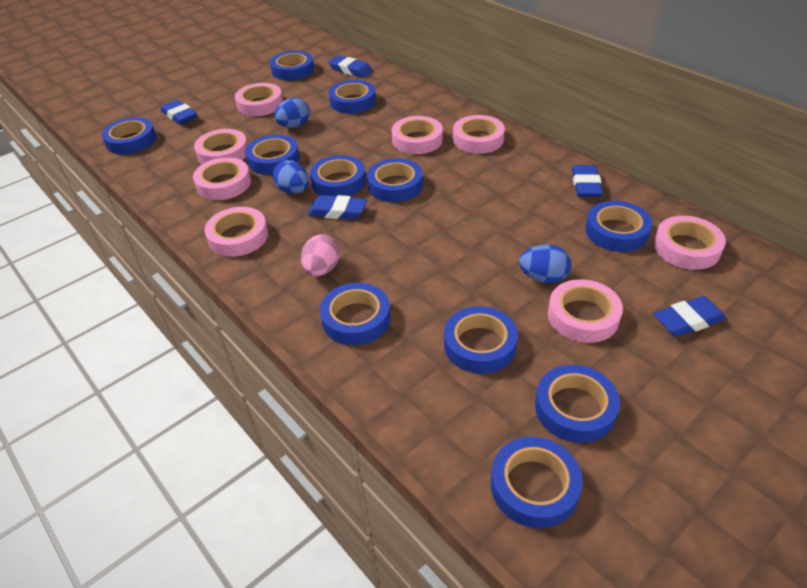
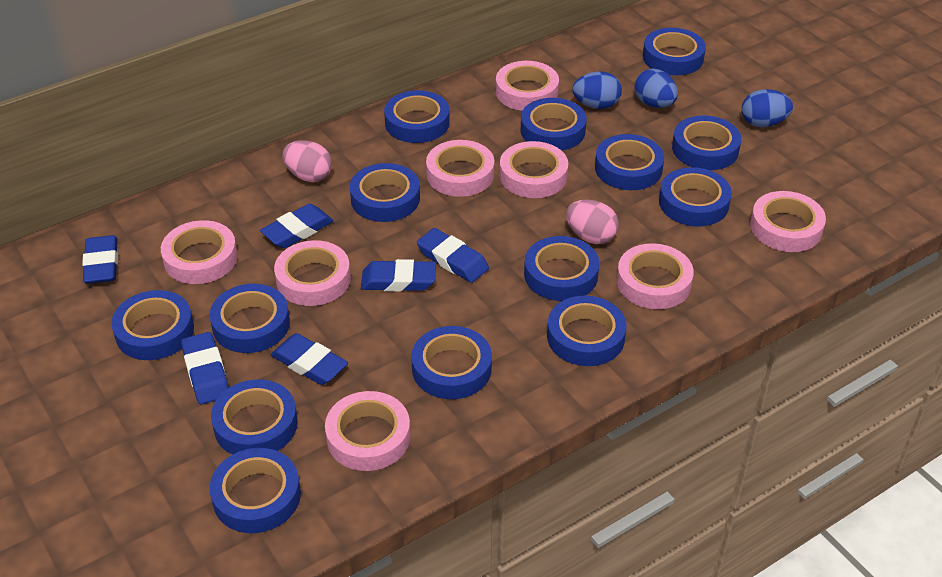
blue eraser: 5 -> 6
blue tape: 11 -> 14
pink egg: 1 -> 2

